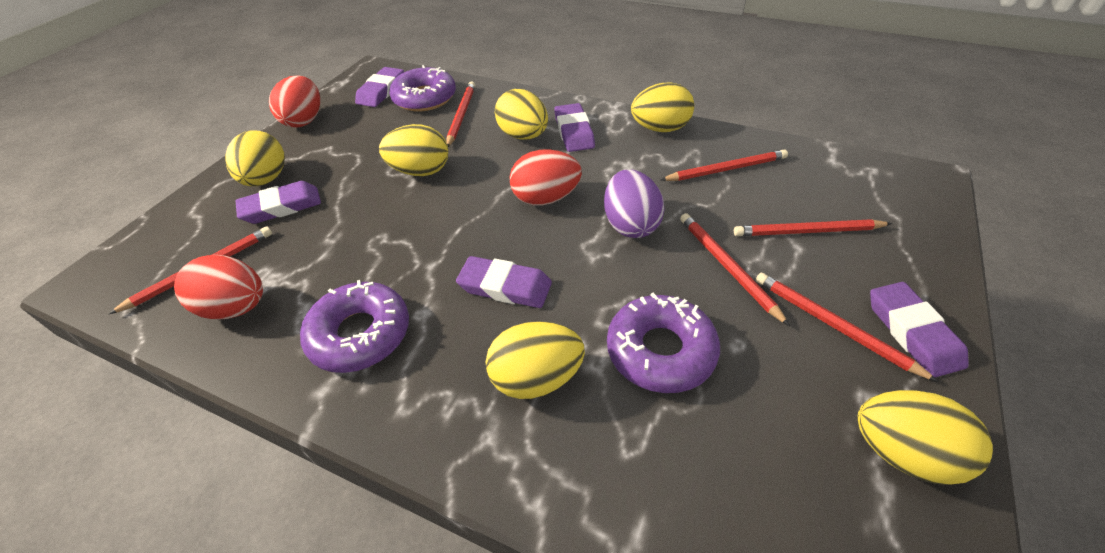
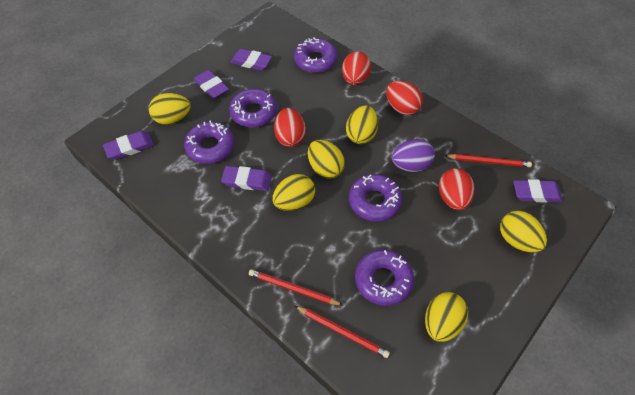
purple donut: 3 -> 5
red egg: 3 -> 4
red pencil: 6 -> 3

